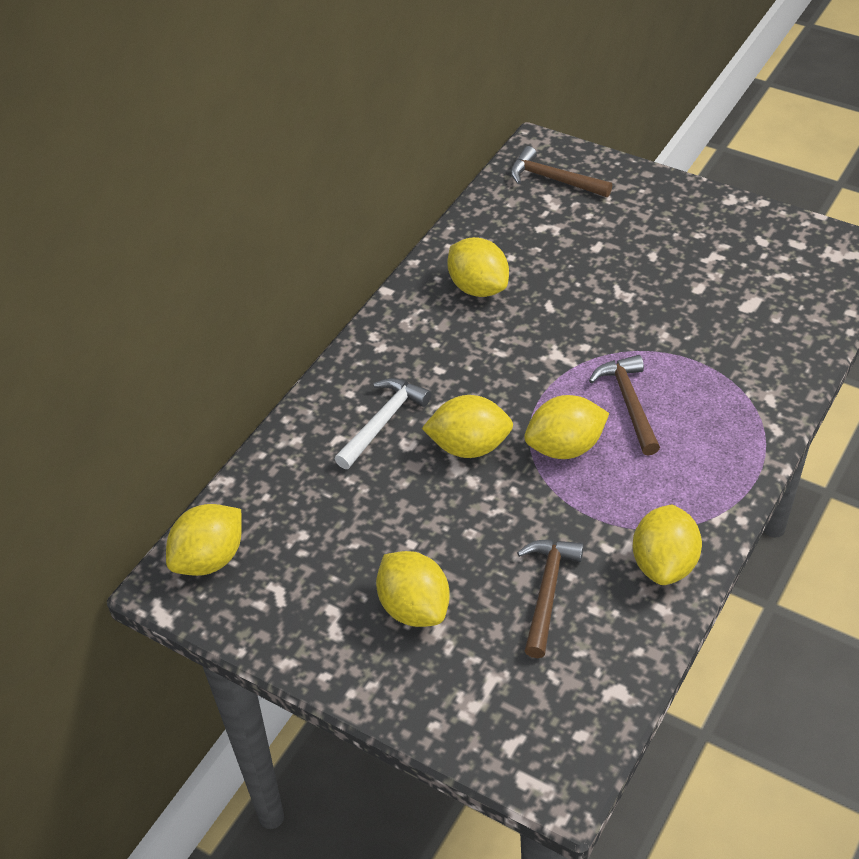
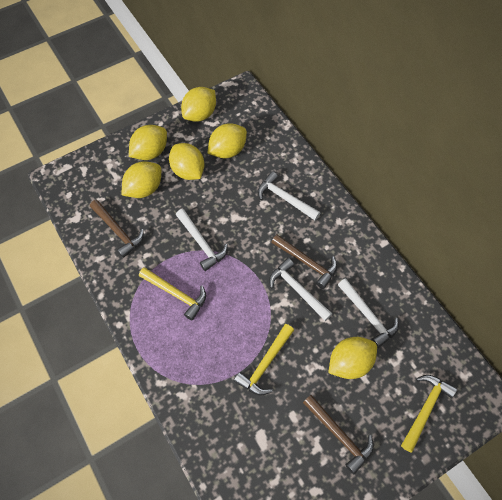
white hammer: 1 -> 4
yellow hammer: 0 -> 3

